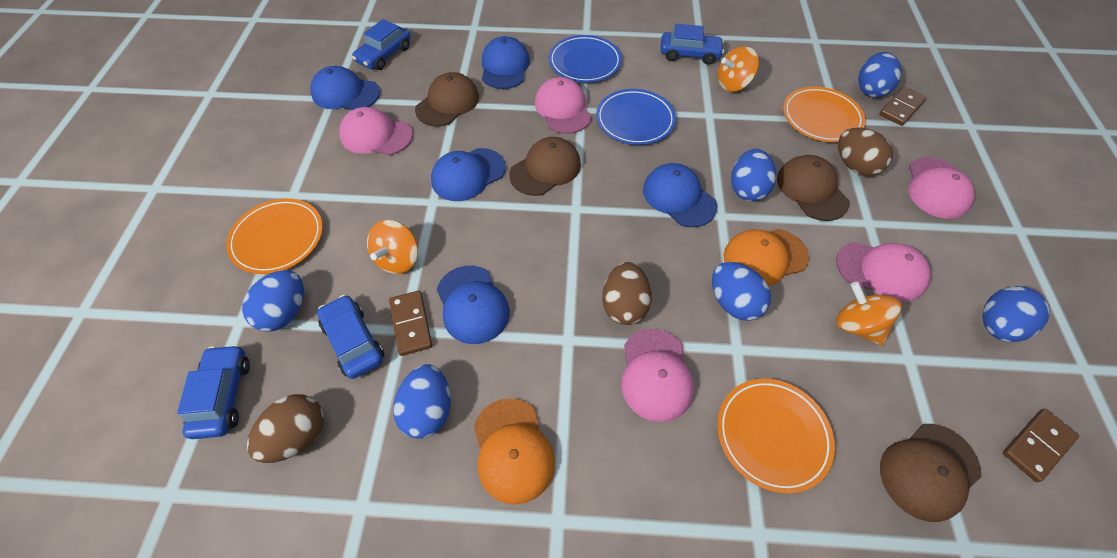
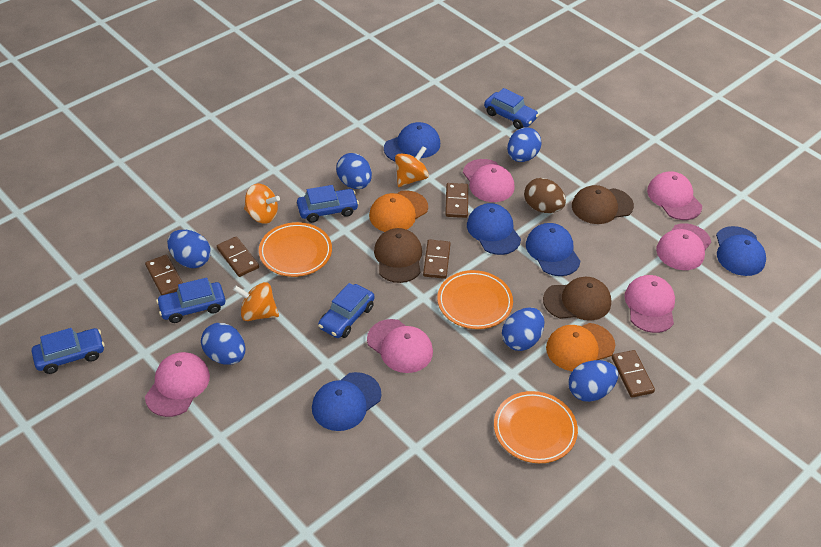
blue car: 4 -> 5
blue plate: 2 -> 0
brown cap: 4 -> 3
brown domino: 3 -> 5
brown egg: 3 -> 1
pink cap: 5 -> 6

